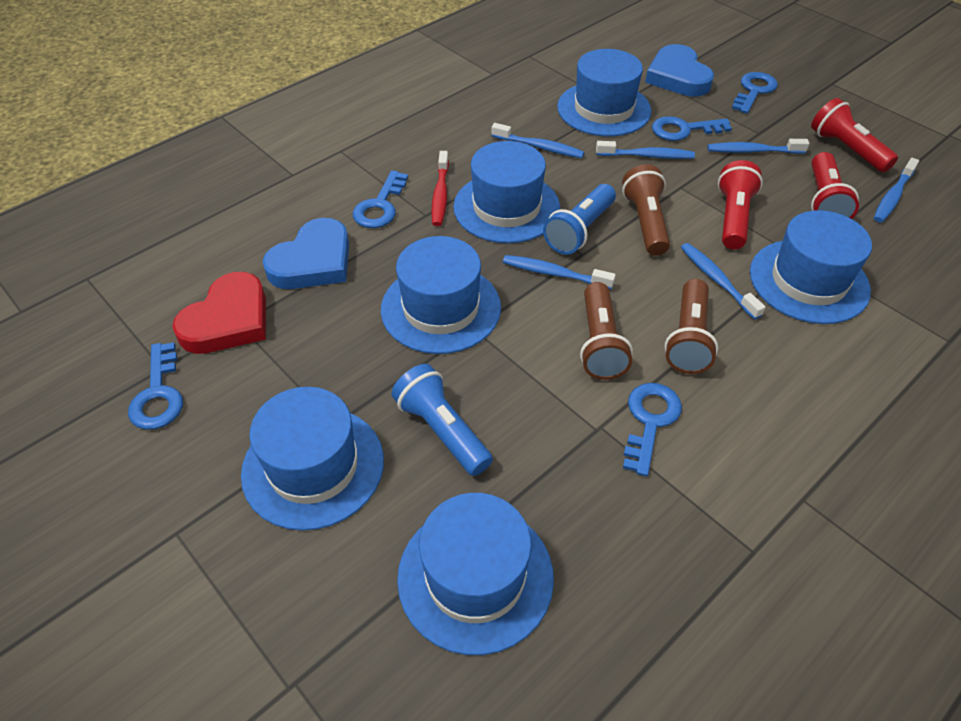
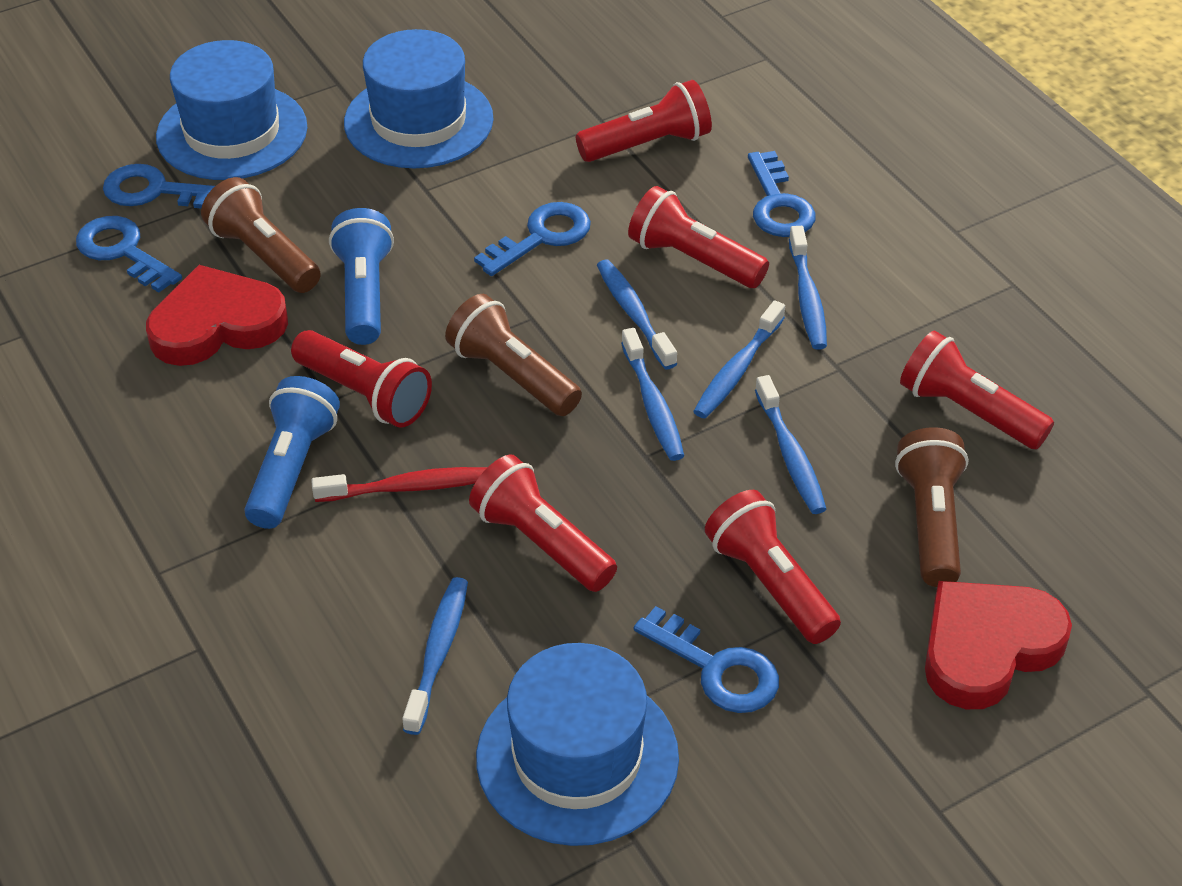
blue hat: 6 -> 3
blue heart: 2 -> 0
red flashlight: 3 -> 6
red heart: 1 -> 2

